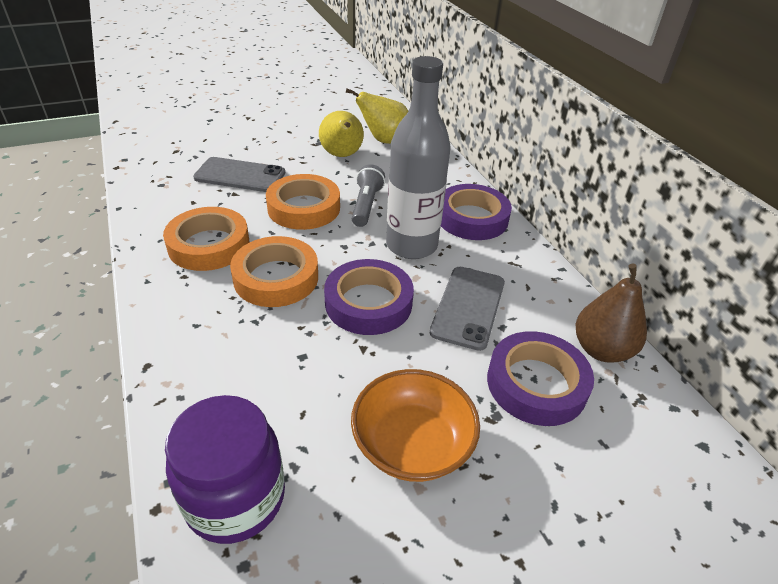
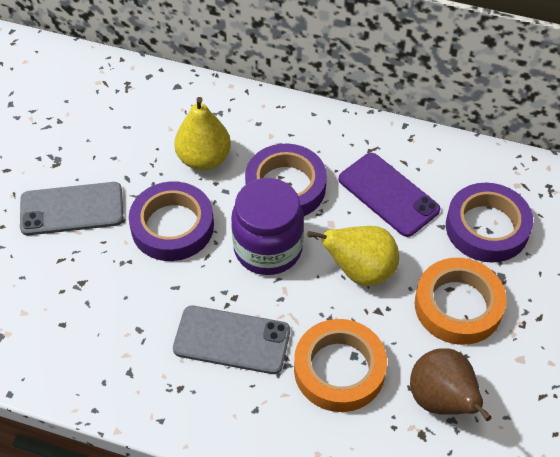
grey bottle: 1 -> 0
grey flashlight: 1 -> 0
orange bowl: 1 -> 0
orange tape: 3 -> 2
purple phone: 0 -> 1

